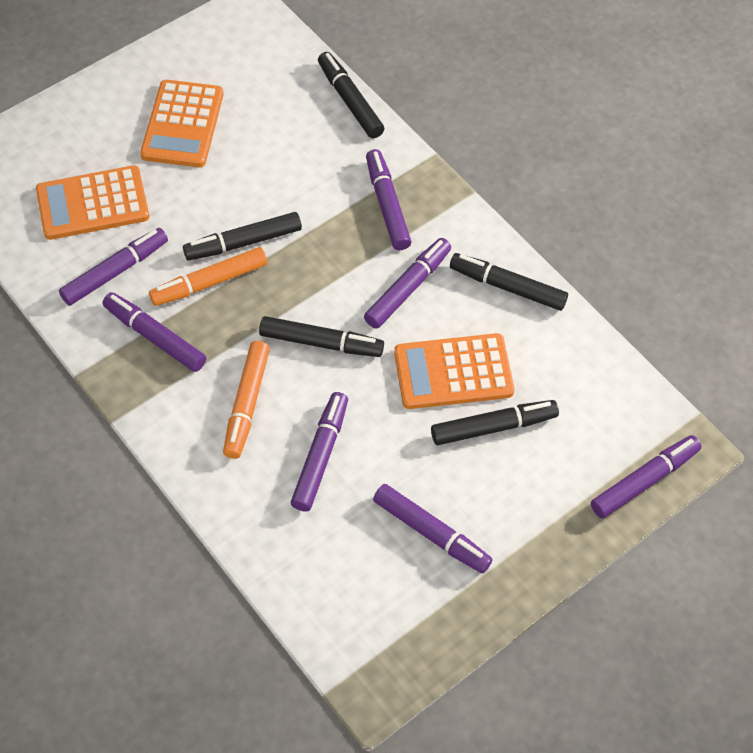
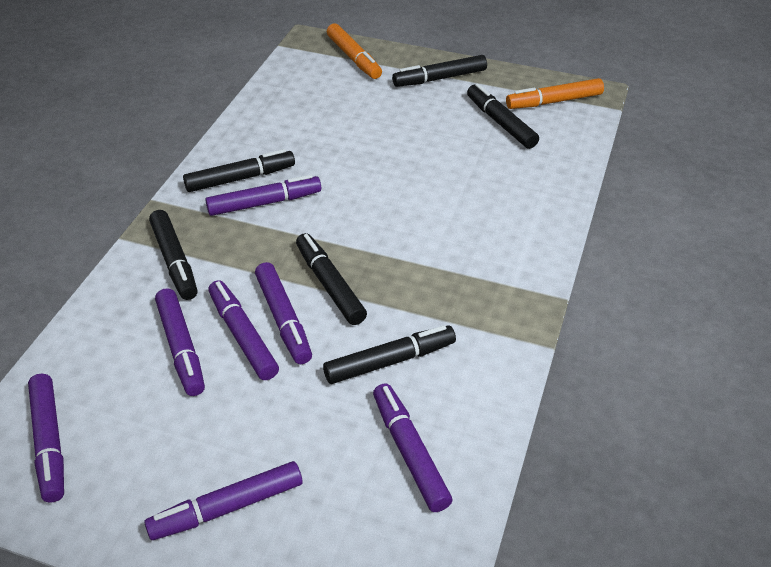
black marker: 5 -> 6
orange calculator: 3 -> 0

